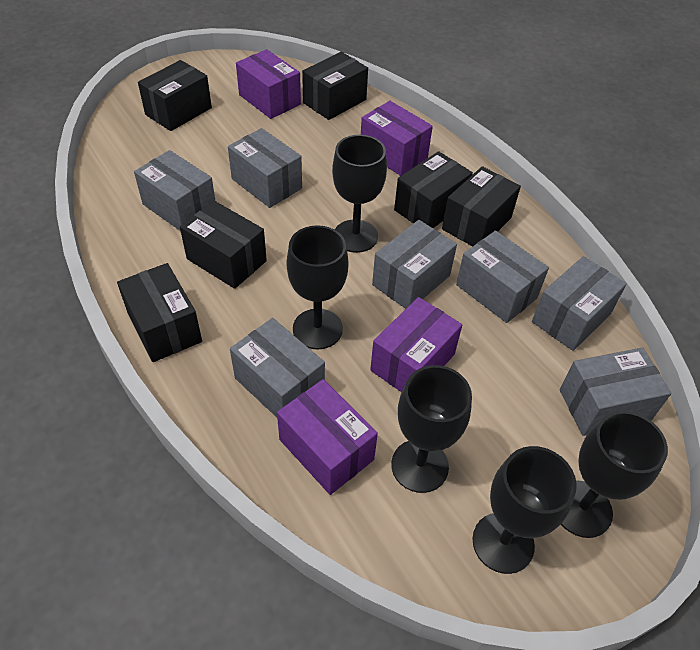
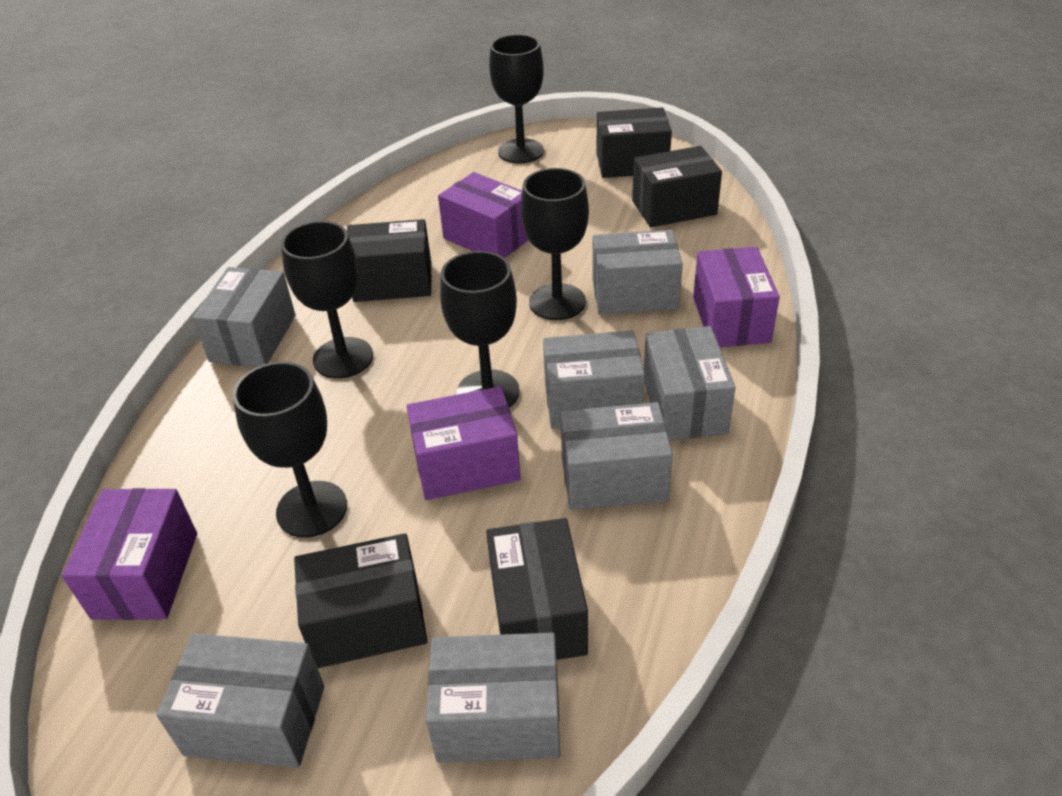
black box: 6 -> 5

